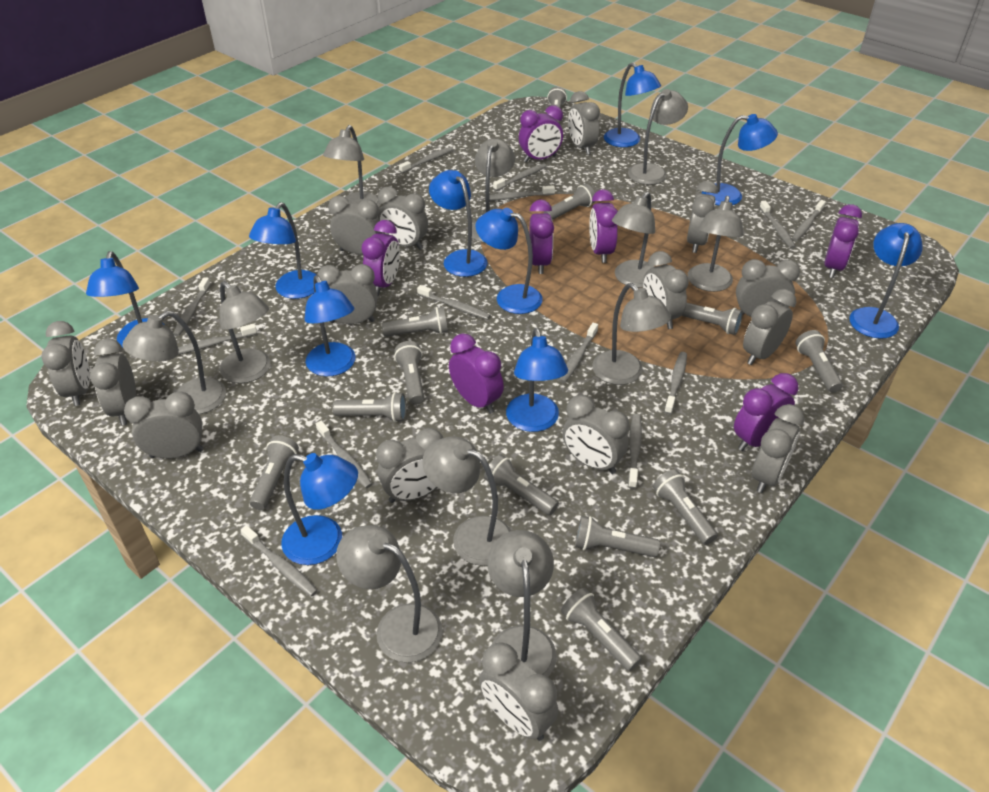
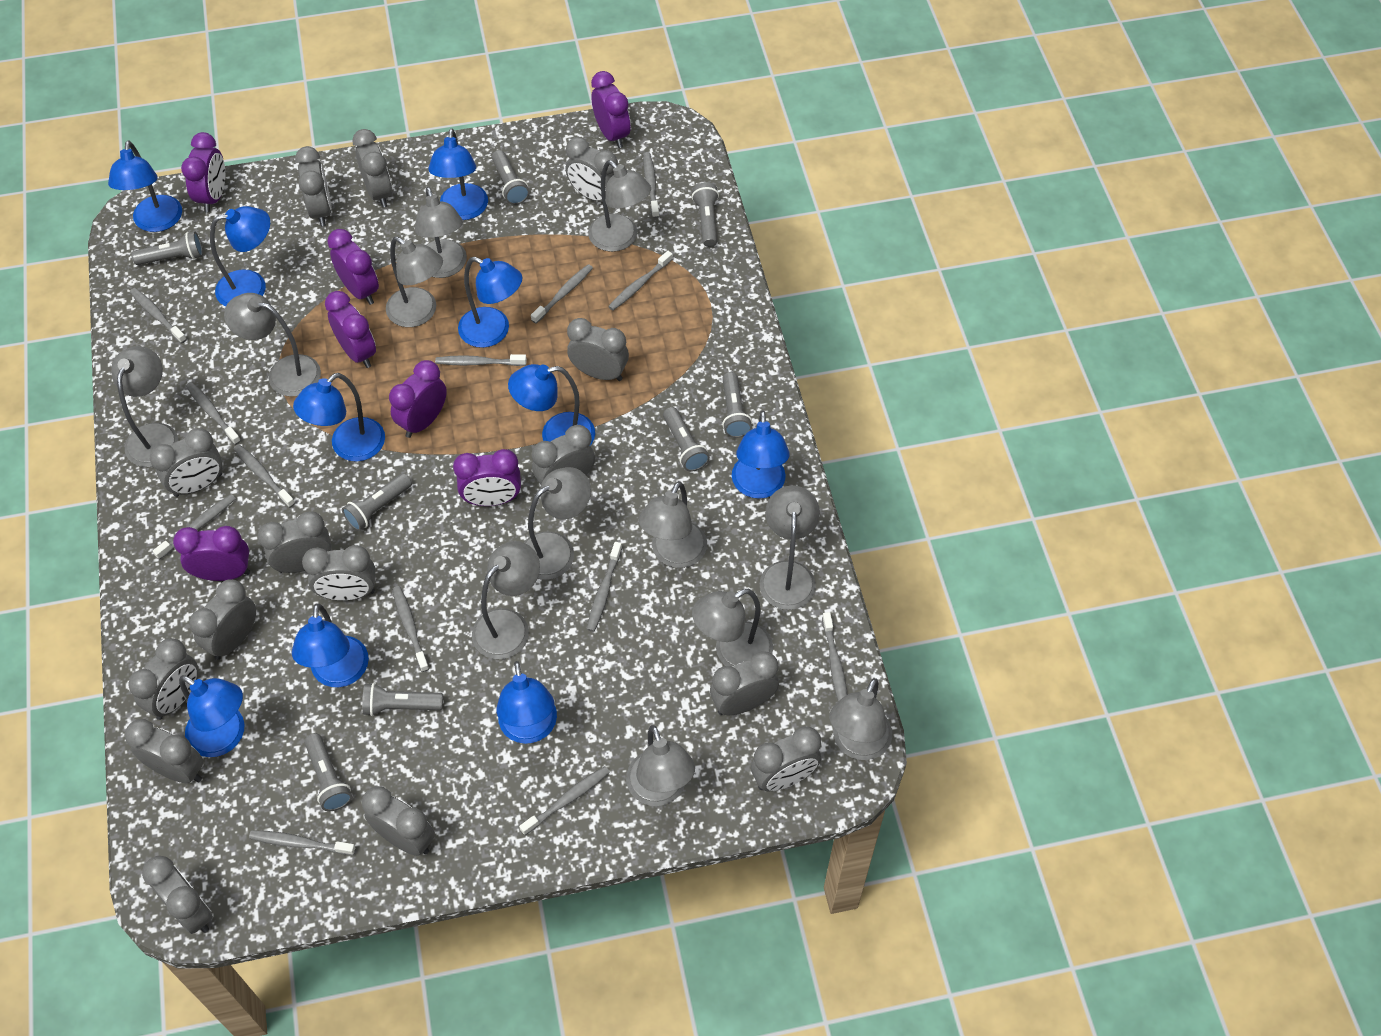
grey flashlight: 12 -> 8
grey lamp: 11 -> 12

